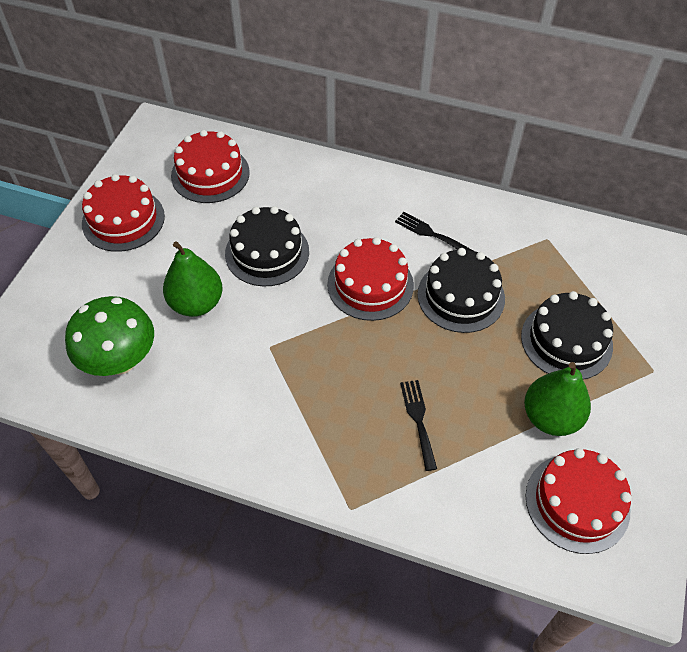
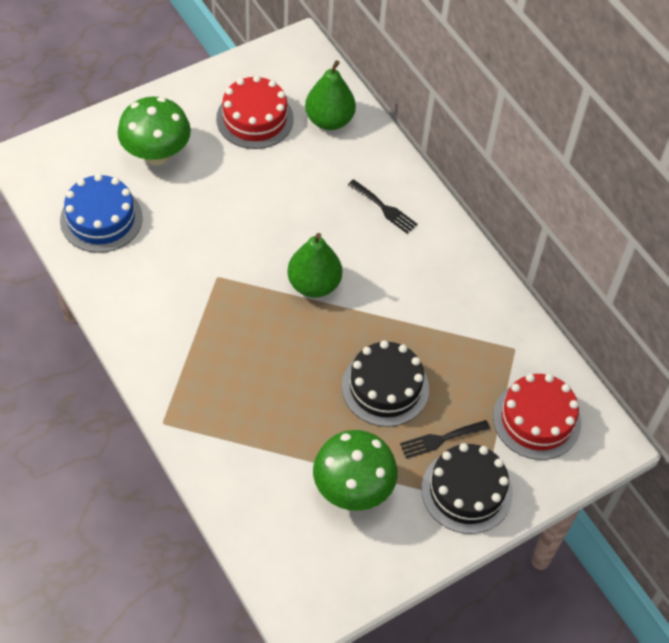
black cake: 3 -> 2
blue cake: 0 -> 1
green mushroom: 1 -> 2
red cake: 4 -> 2

